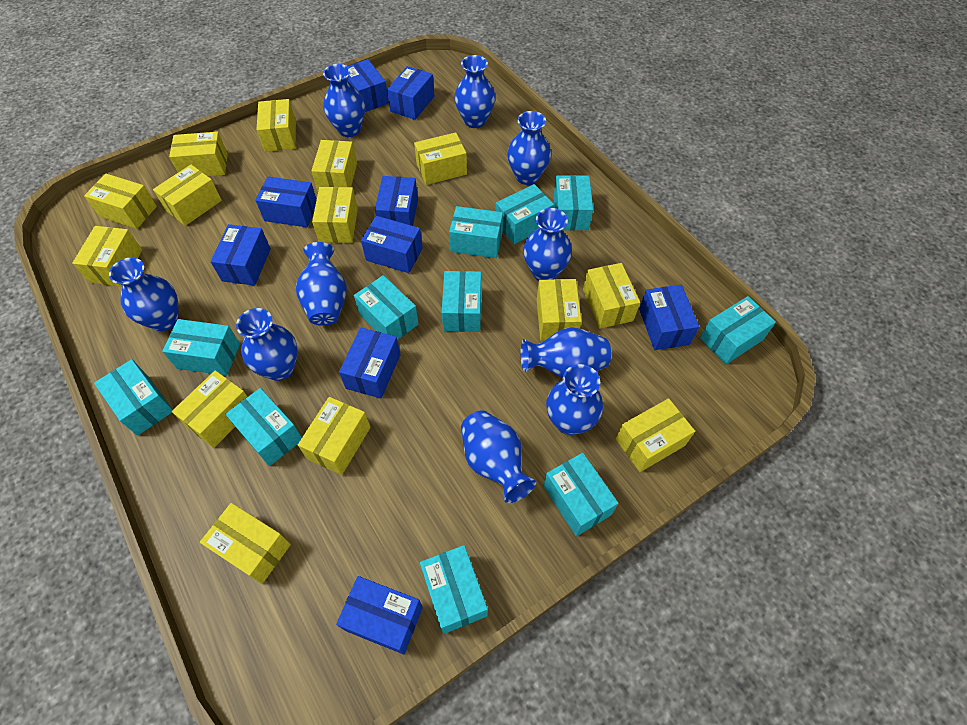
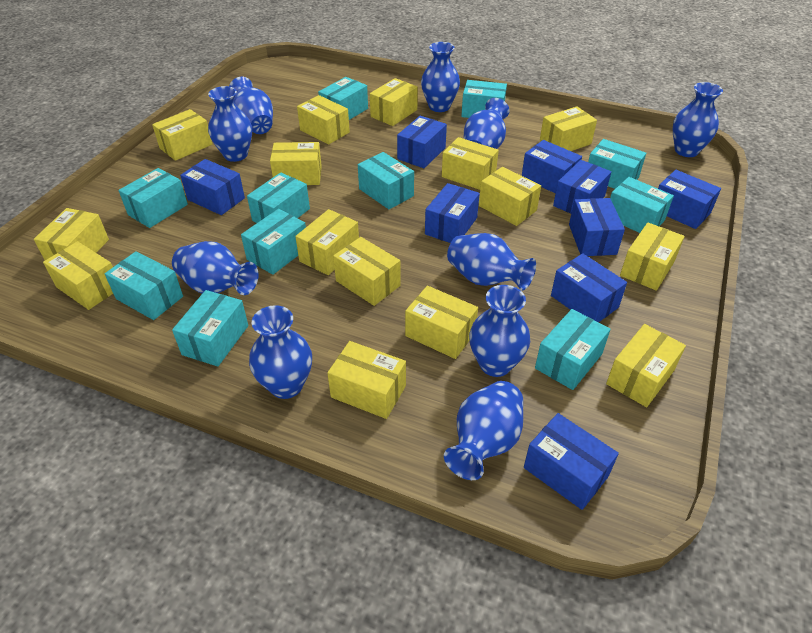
yellow box: 14 -> 15

